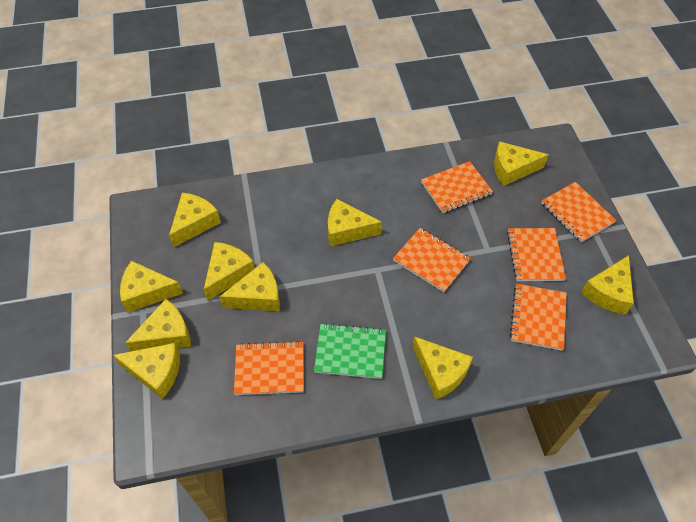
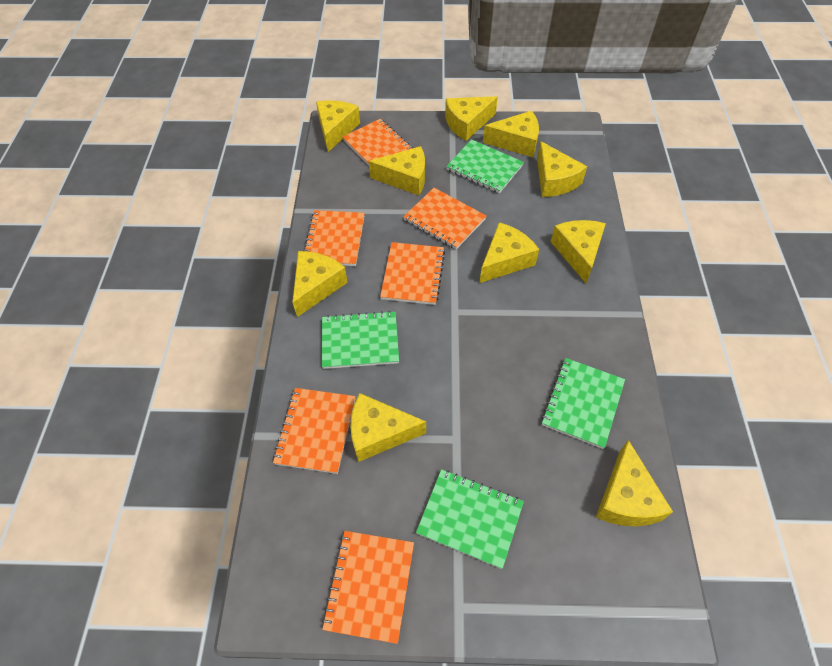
green notebook: 1 -> 4

